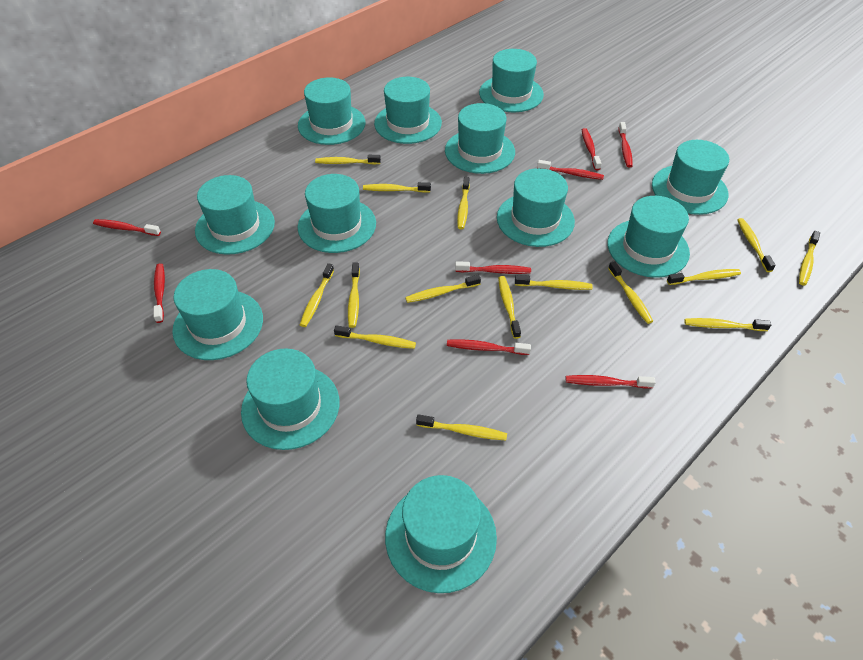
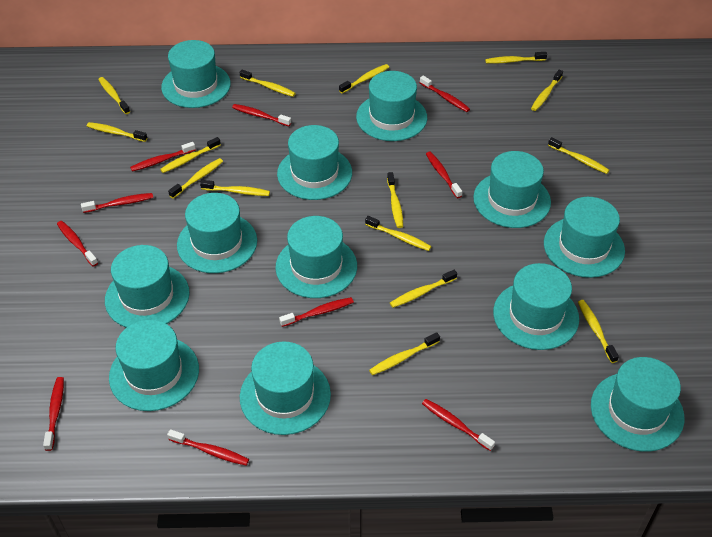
red toothbrush: 8 -> 10

